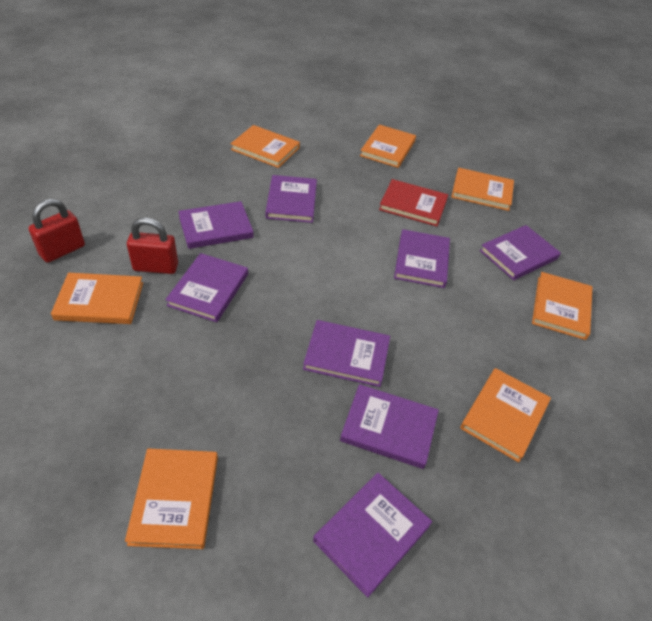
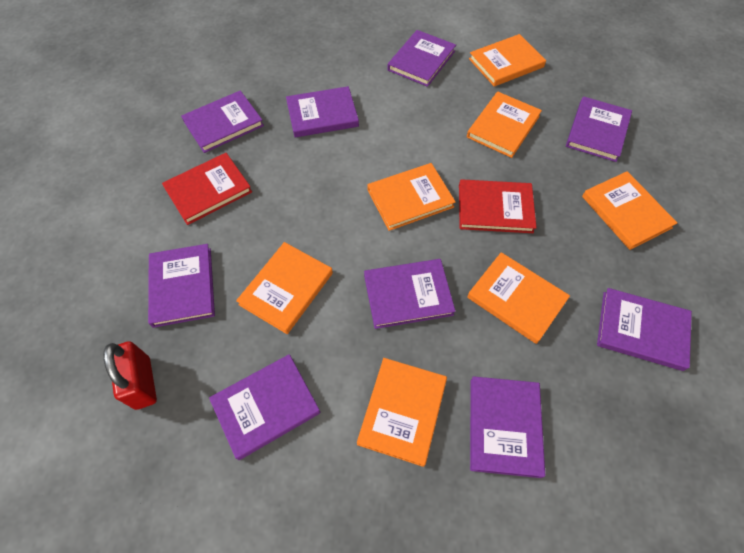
purple book: 8 -> 9
red book: 1 -> 2
red padlock: 2 -> 1

